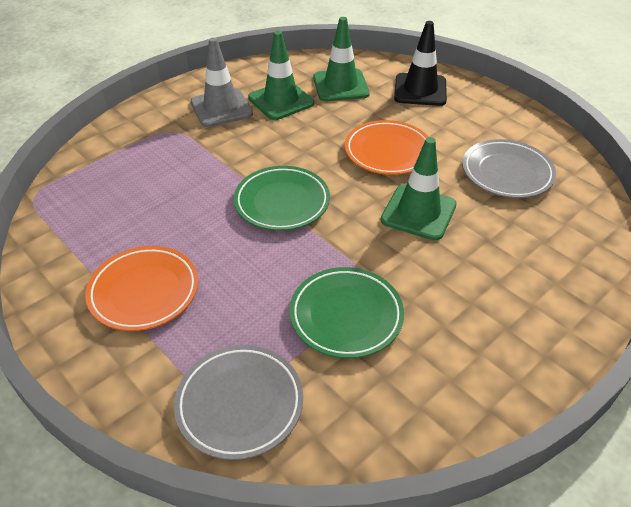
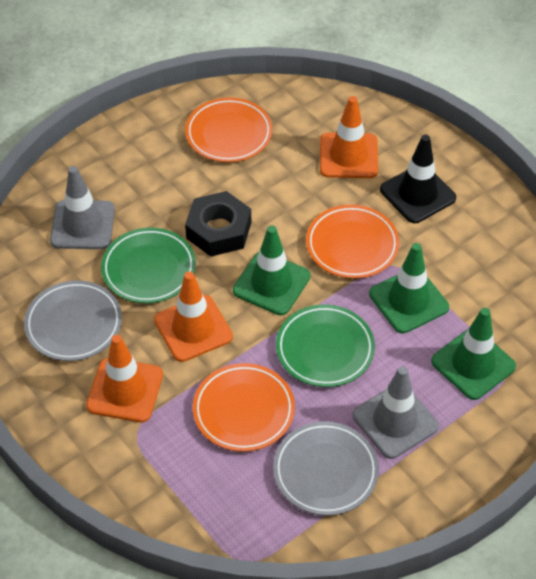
black nut: 0 -> 1
grey traffic cone: 1 -> 2
orange plate: 2 -> 3
orange traffic cone: 0 -> 3

